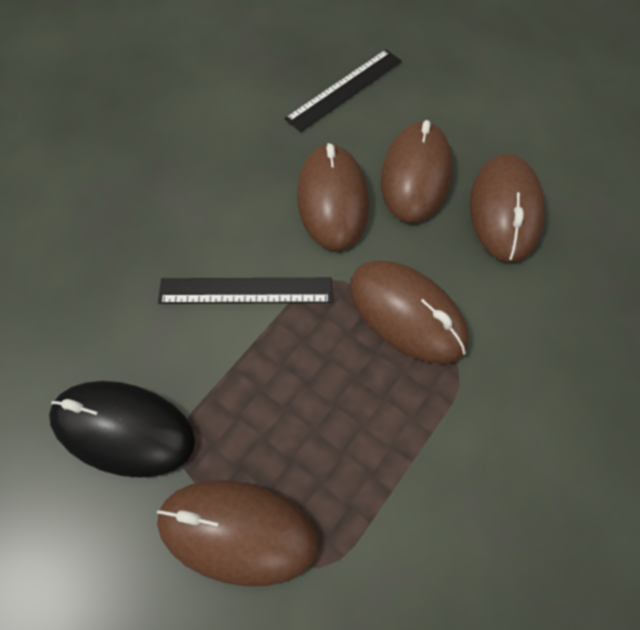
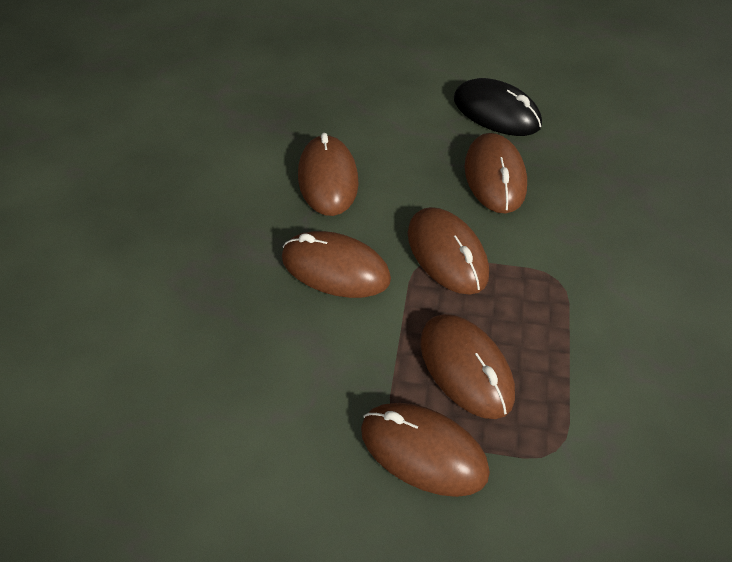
black ruler: 2 -> 0
brown mouse: 5 -> 6

